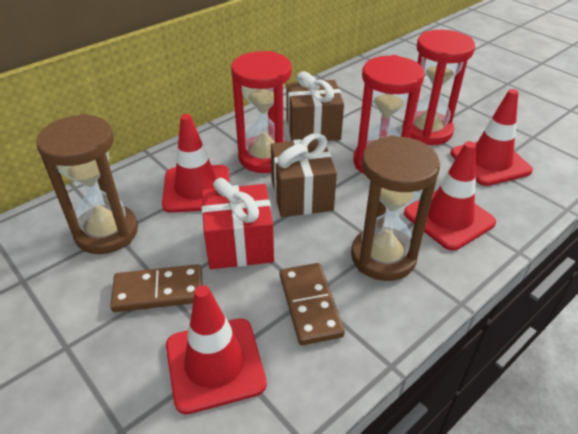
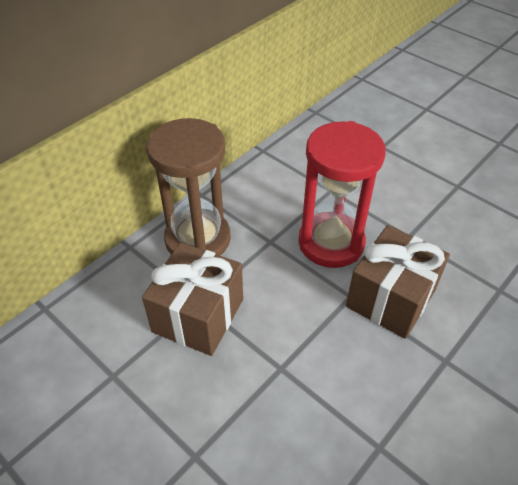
brown domino: 2 -> 0
brown hourglass: 2 -> 1
red gift: 1 -> 0
red hourglass: 3 -> 1
red traffic cone: 4 -> 0

